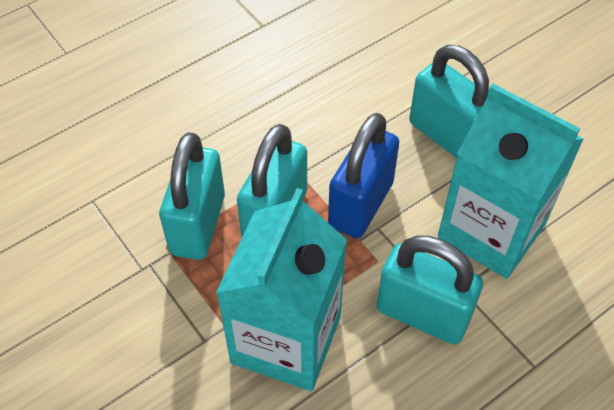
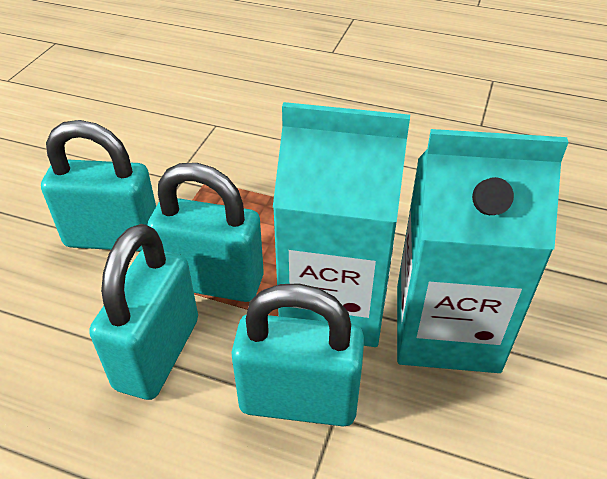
blue padlock: 1 -> 0

